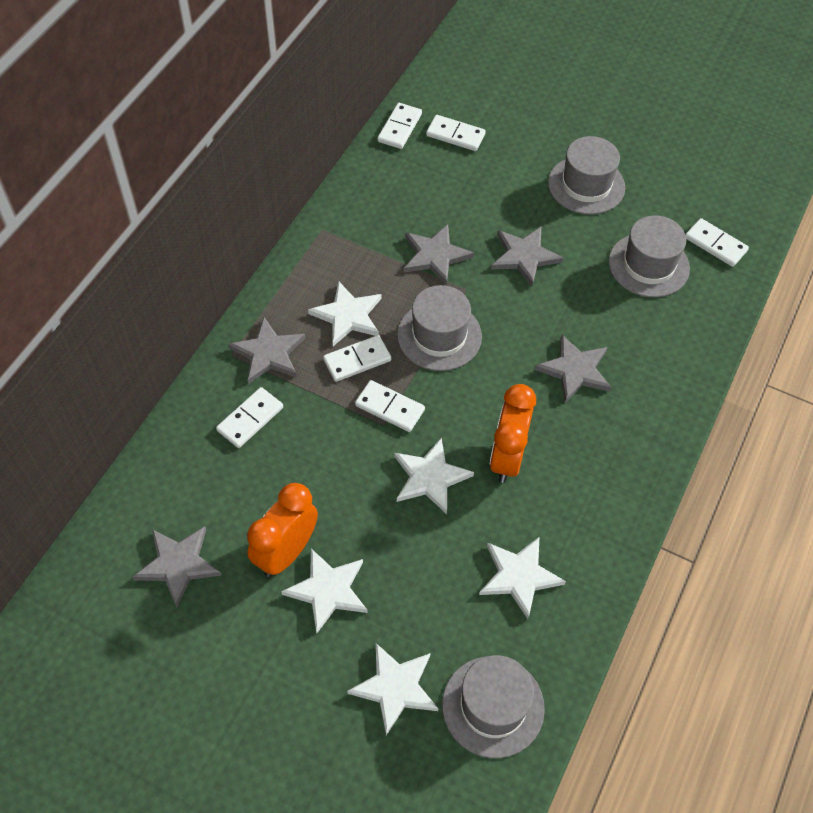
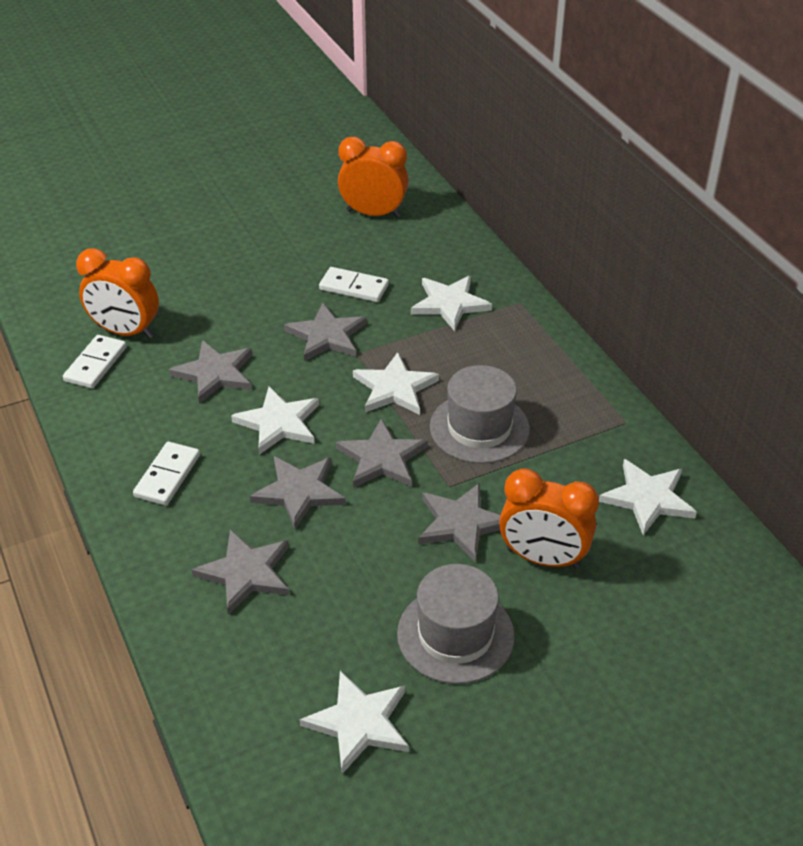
grey hat: 4 -> 2
grey star: 5 -> 6
orange clock: 2 -> 3
white domino: 6 -> 3

